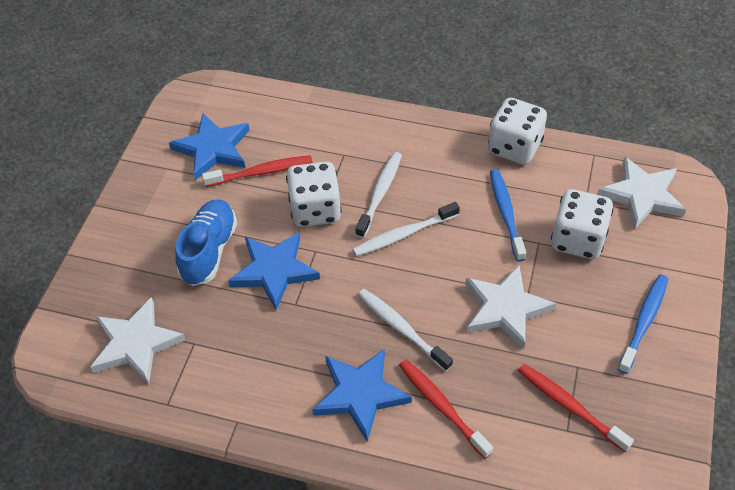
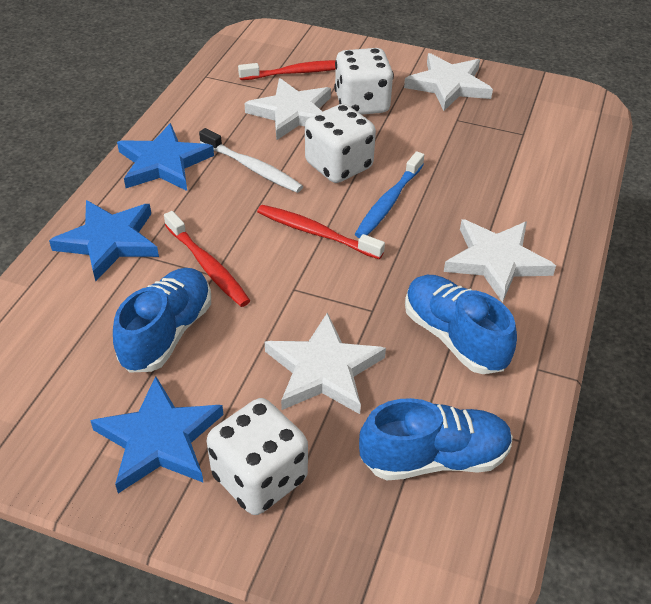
blue shoe: 1 -> 3
blue toothbrush: 2 -> 1
white star: 3 -> 4
white toothbrush: 3 -> 1

